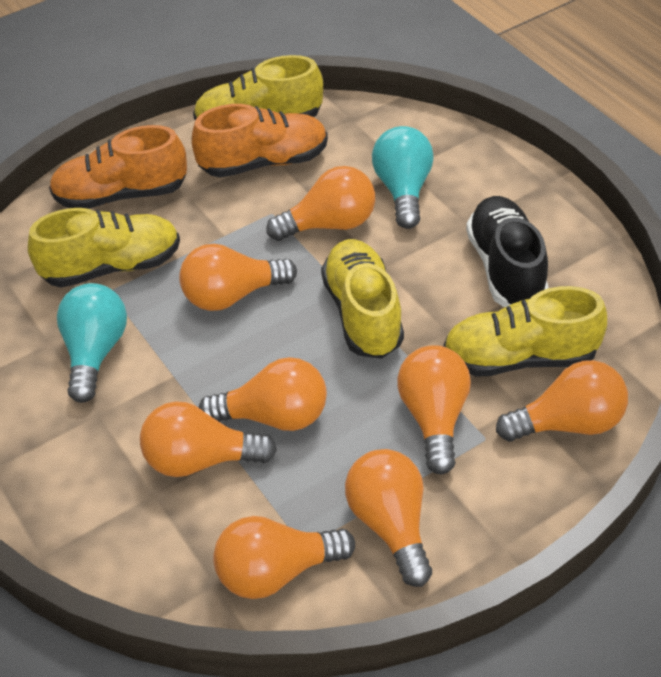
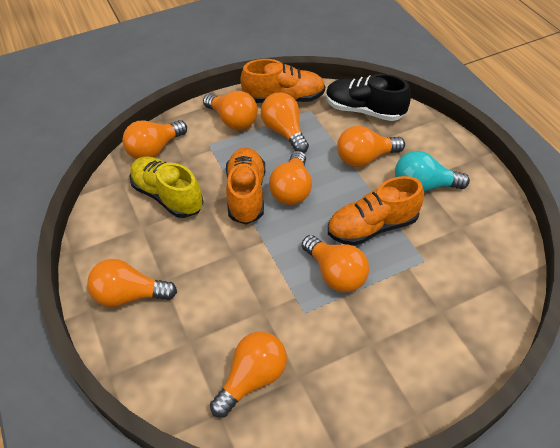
orange shoe: 2 -> 3
turquoise light bulb: 2 -> 1
yellow shoe: 4 -> 1

